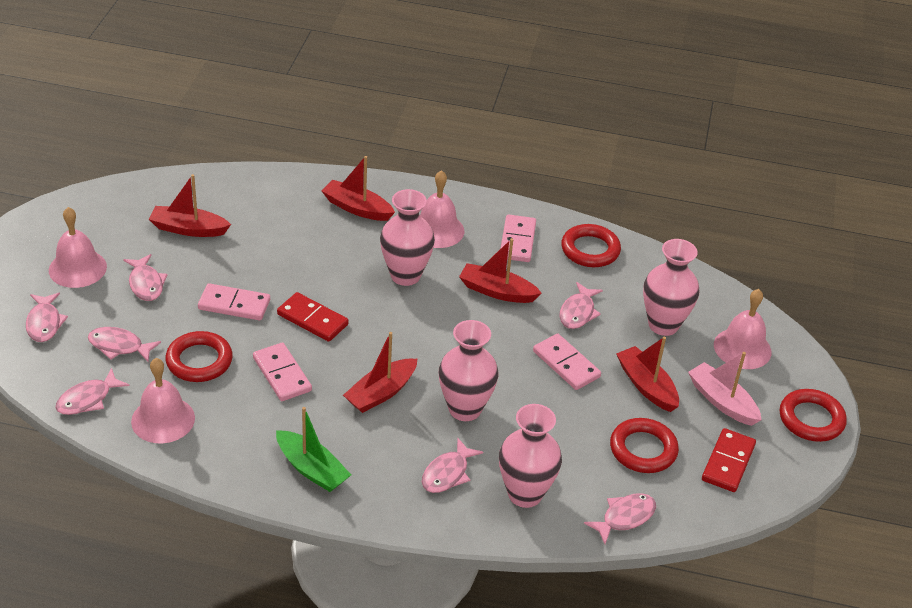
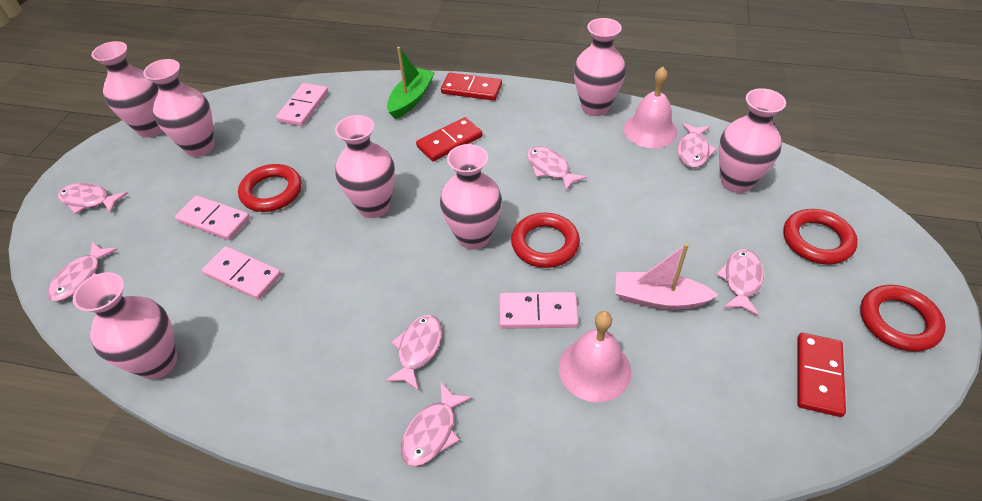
pink bell: 4 -> 2
pink vase: 4 -> 7
red boat: 5 -> 0
red domino: 2 -> 3

